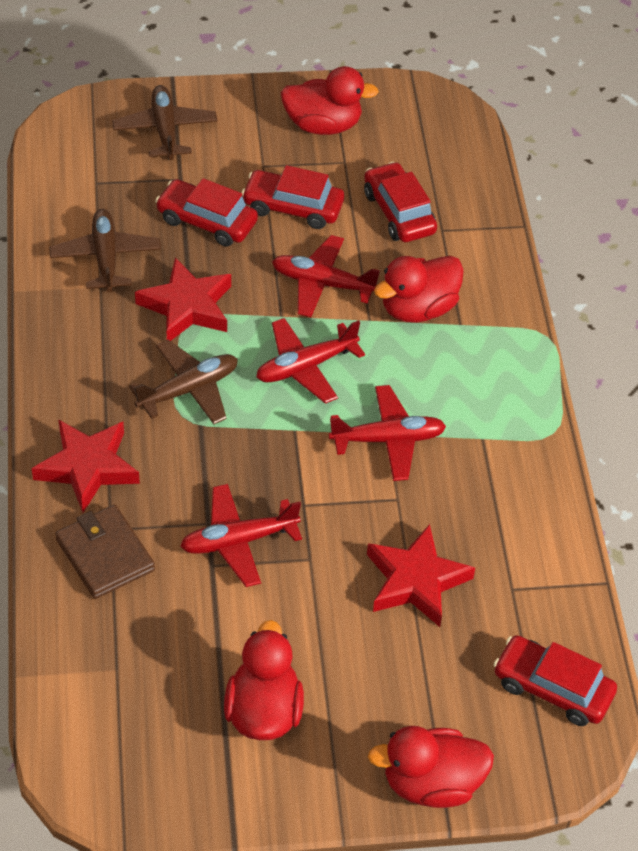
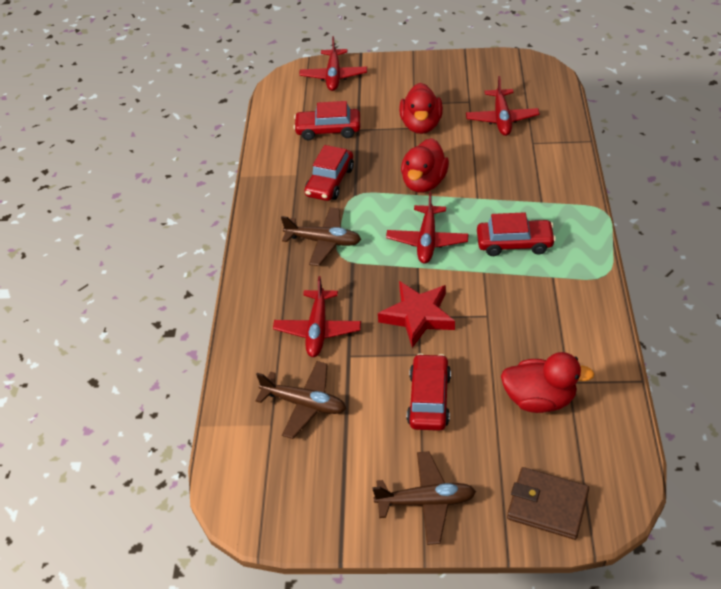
red duck: 4 -> 3
red star: 3 -> 1

